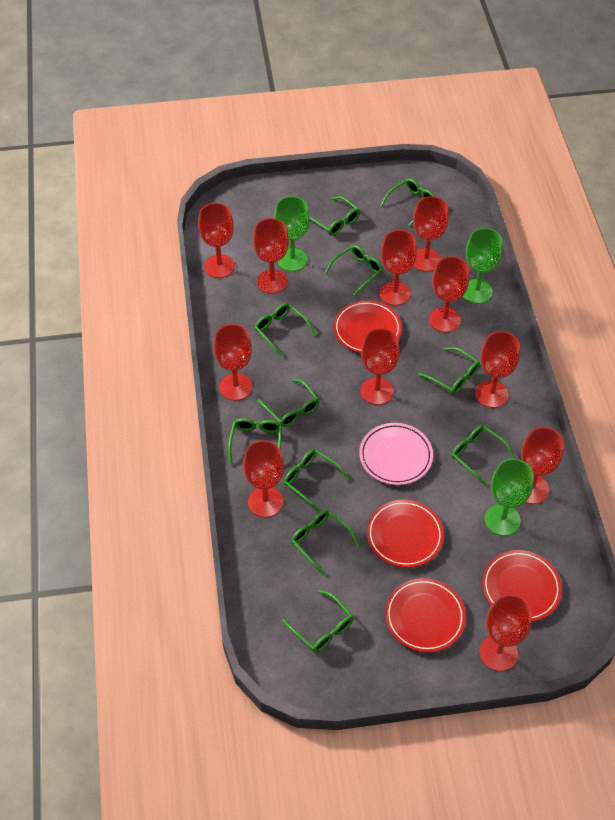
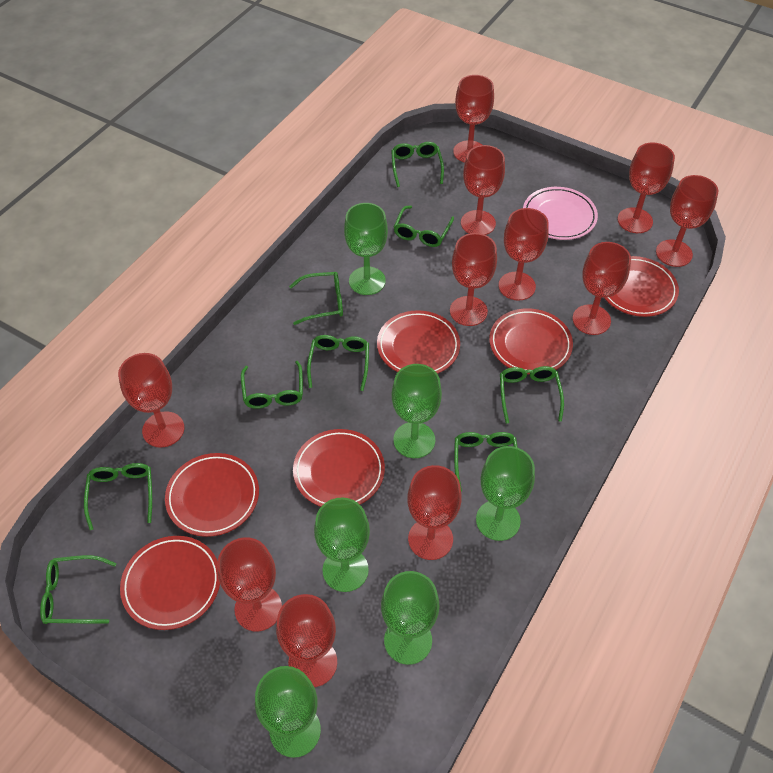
green glasses: 11 -> 9
green goblet: 3 -> 6
red plate: 4 -> 6

